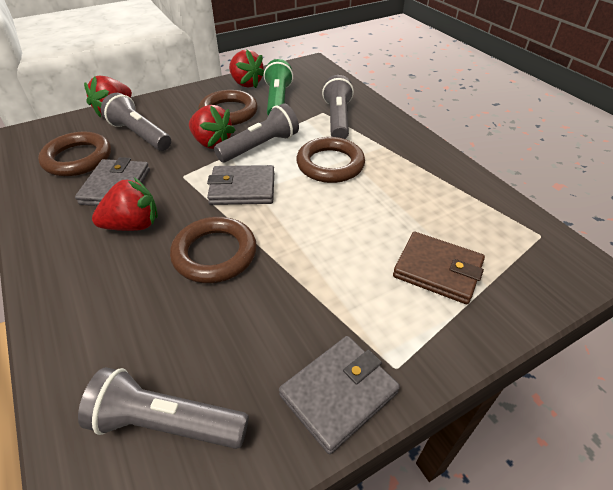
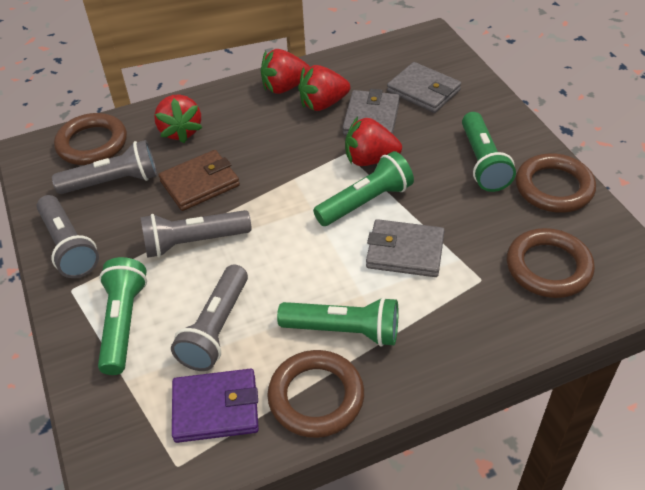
green flashlight: 1 -> 4
purple wallet: 0 -> 1

